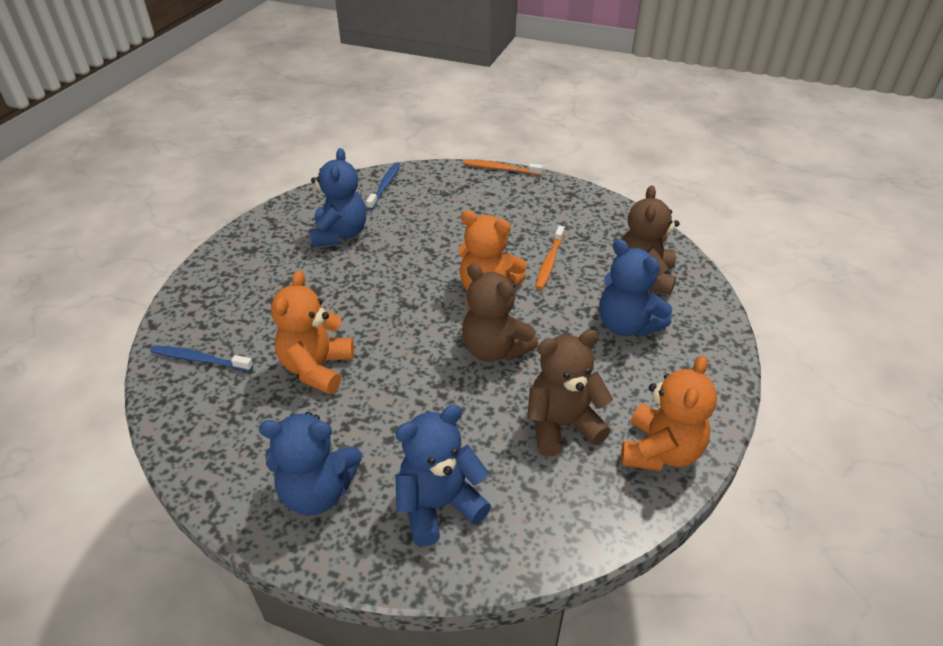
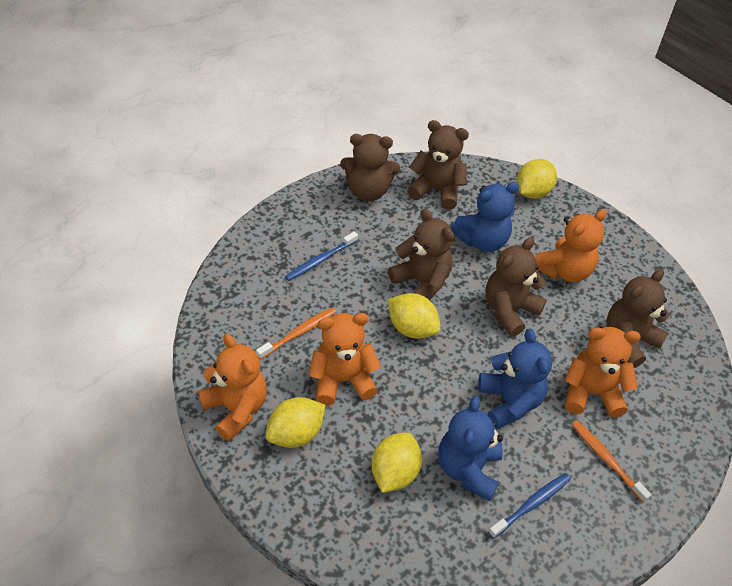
blue teddy bear: 4 -> 3
brown teddy bear: 3 -> 5
orange teddy bear: 3 -> 4
yellow lemon: 0 -> 4

